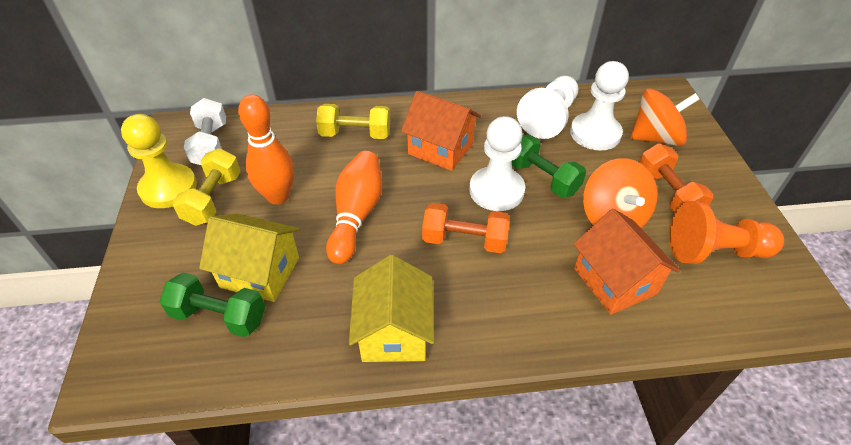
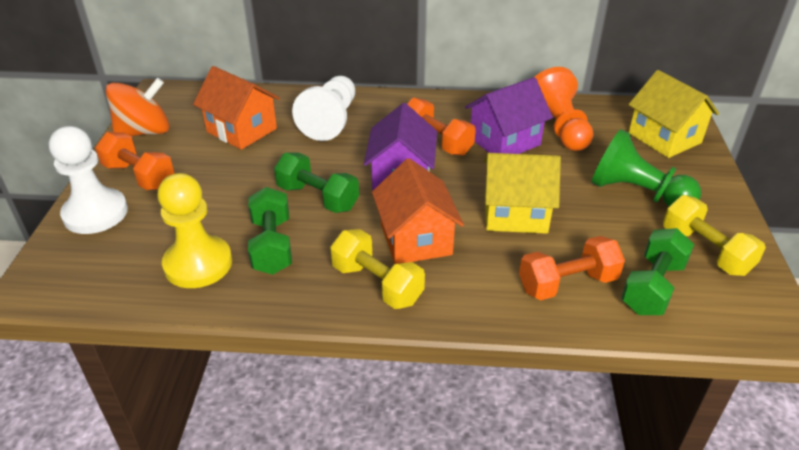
green dumbbell: 2 -> 3
green pawn: 0 -> 1
orange bowling pin: 2 -> 0
orange dumbbell: 2 -> 3
orange spinning top: 2 -> 1
purple house: 0 -> 2
white dumbbell: 1 -> 0
white pawn: 3 -> 2

